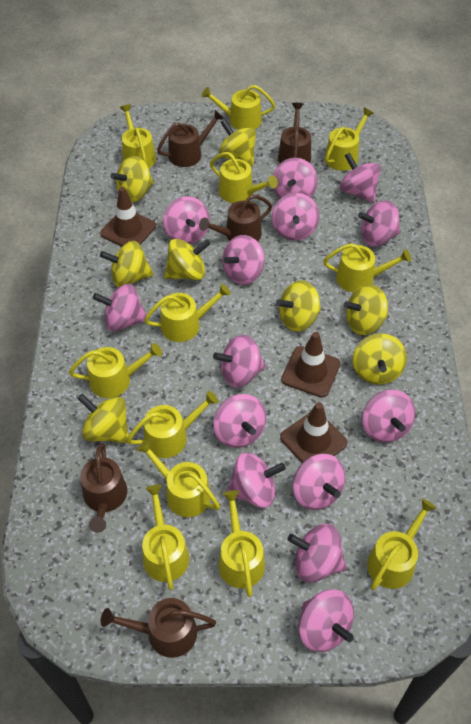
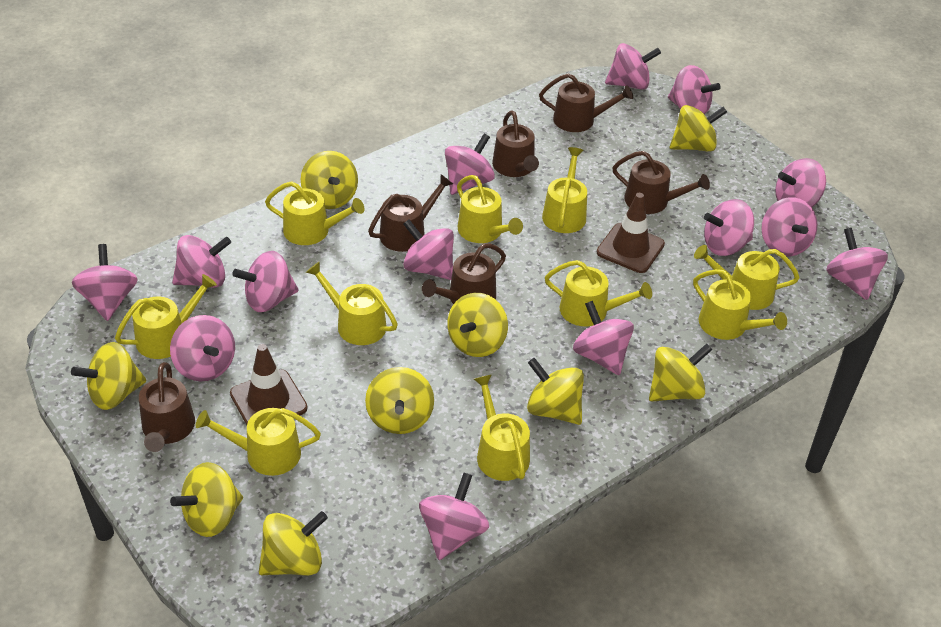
brown traffic cone: 3 -> 2
brown watering can: 5 -> 6
yellow spinning top: 8 -> 9
yellow watering can: 12 -> 10

